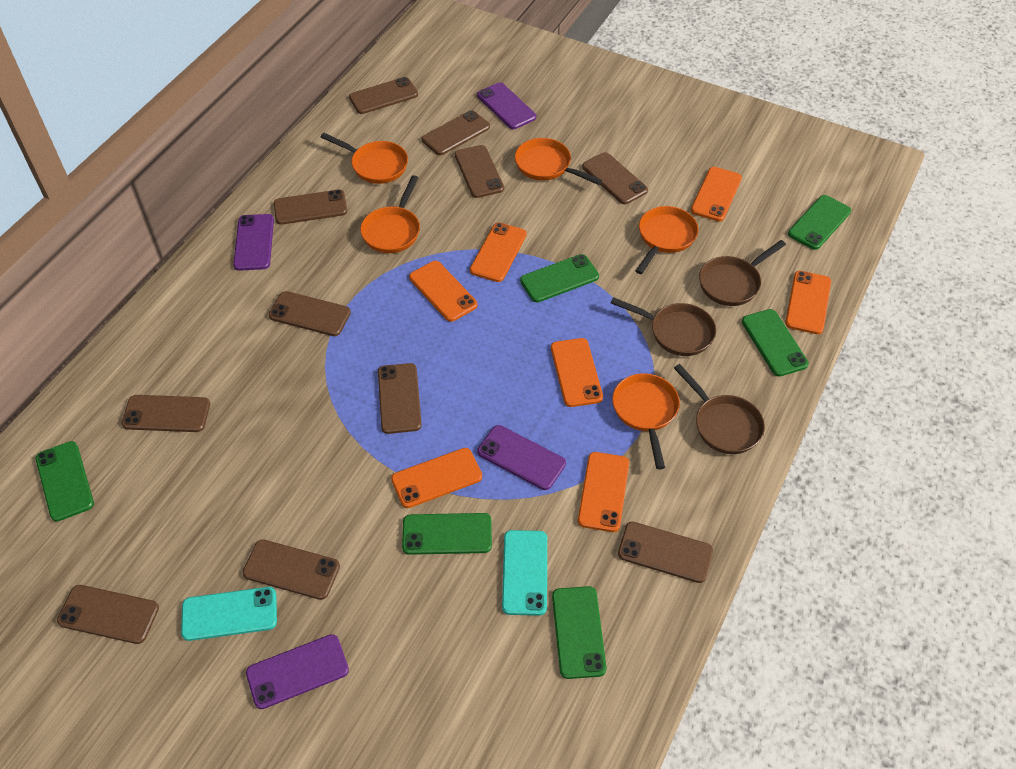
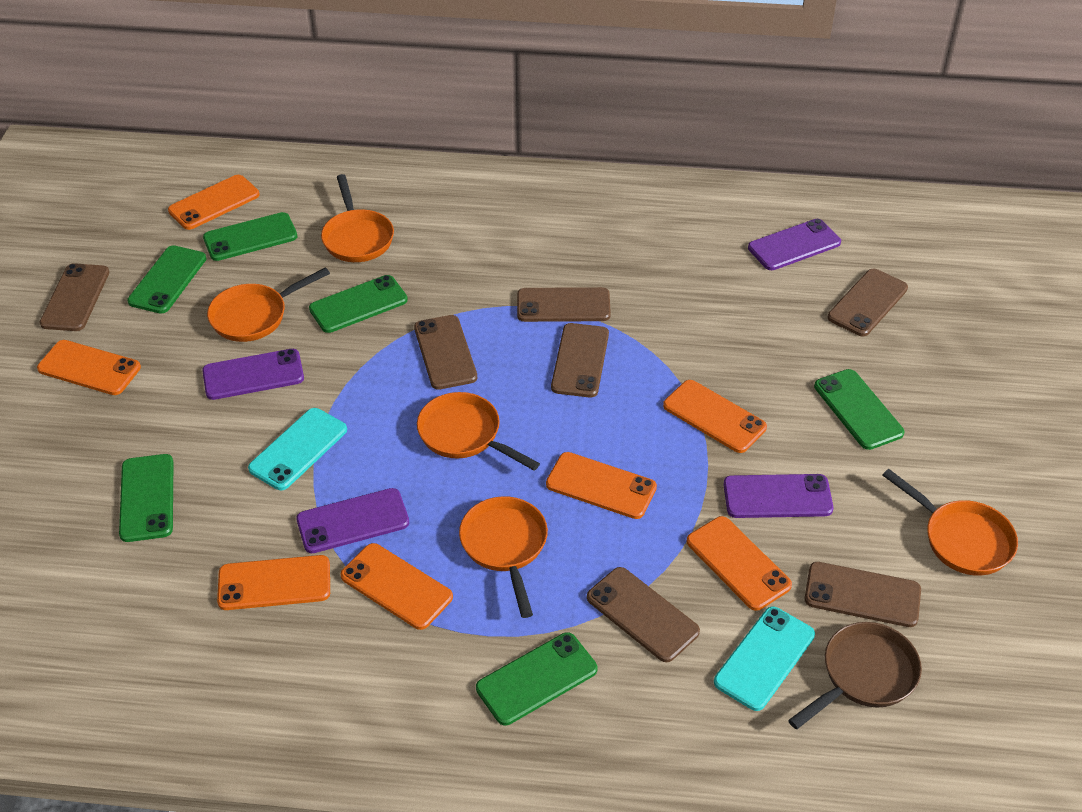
brown pan: 3 -> 1
brown phone: 11 -> 7

